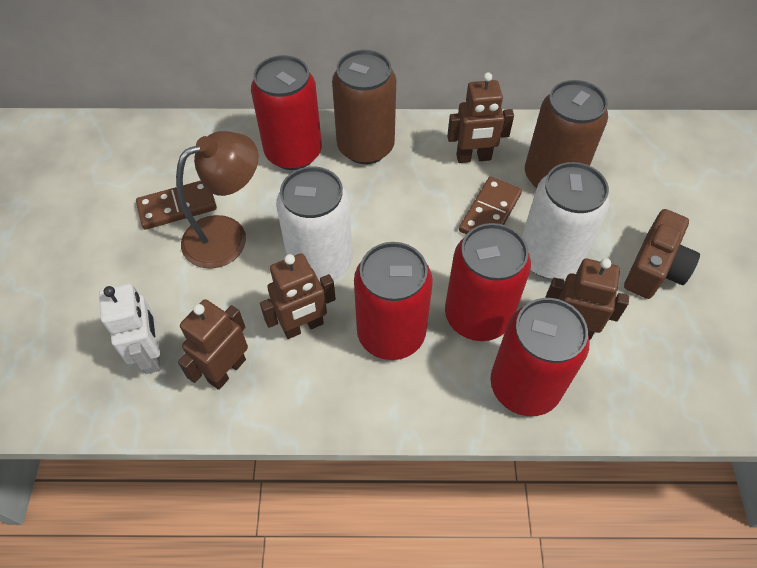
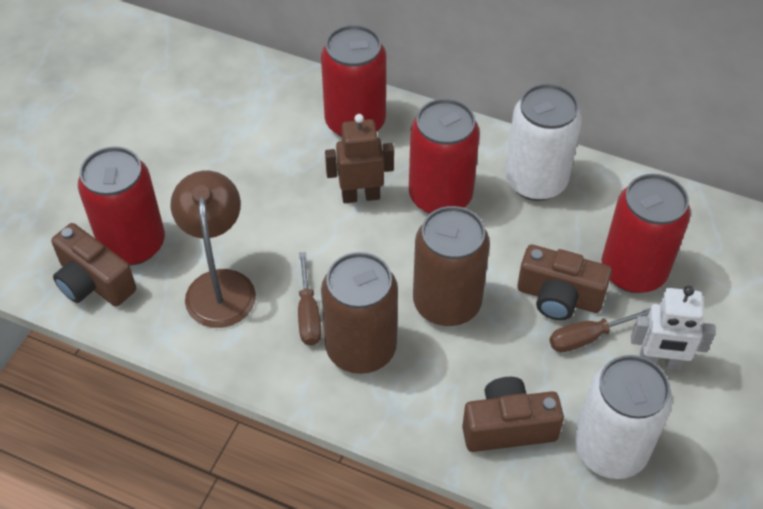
brown camera: 1 -> 3
brown domino: 2 -> 0
brown robot: 4 -> 1
brown screwdriver: 0 -> 2

